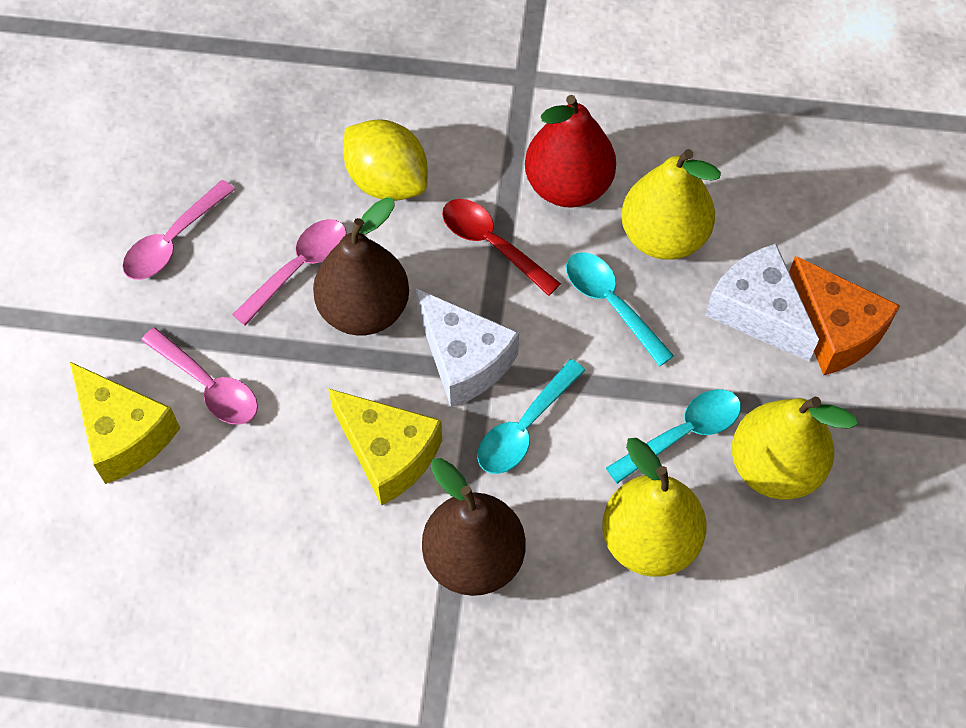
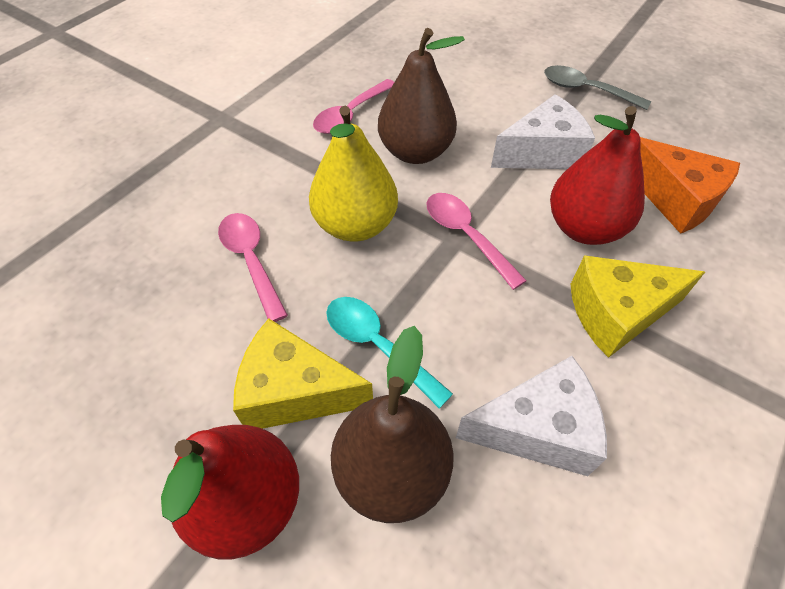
grey spoon: 0 -> 1
red pear: 1 -> 2
red spoon: 1 -> 0
turquoise spoon: 3 -> 1
yellow lemon: 1 -> 0
yellow pear: 3 -> 1

